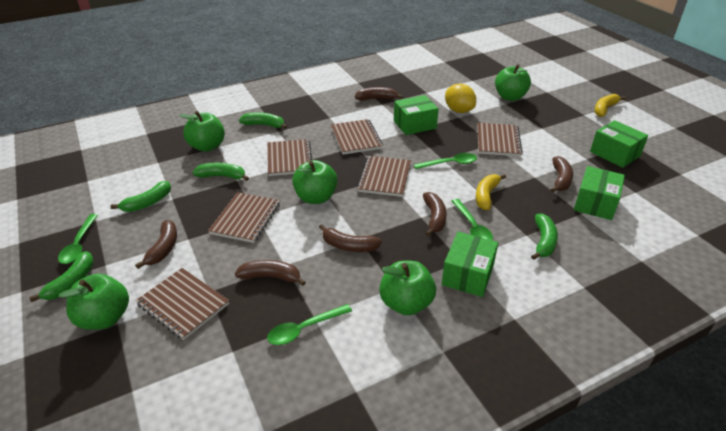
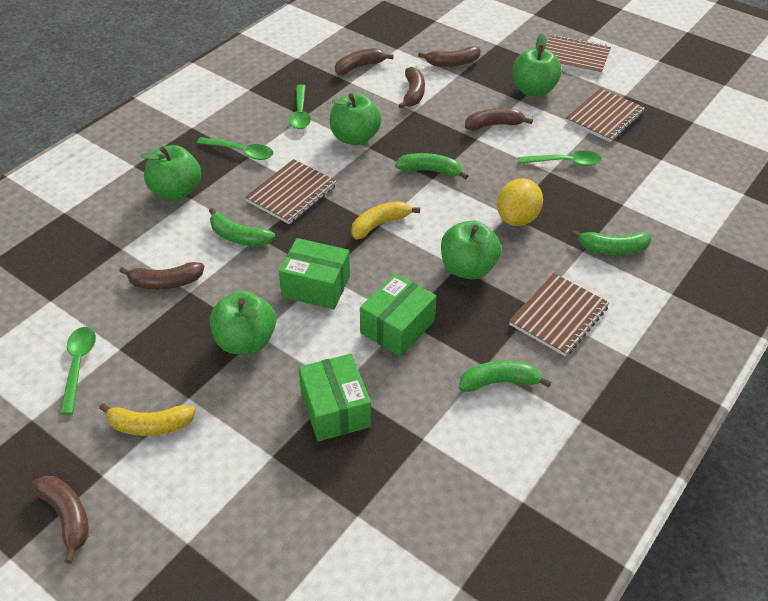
brown notebook: 6 -> 4
green banana: 5 -> 4
green box: 4 -> 3

